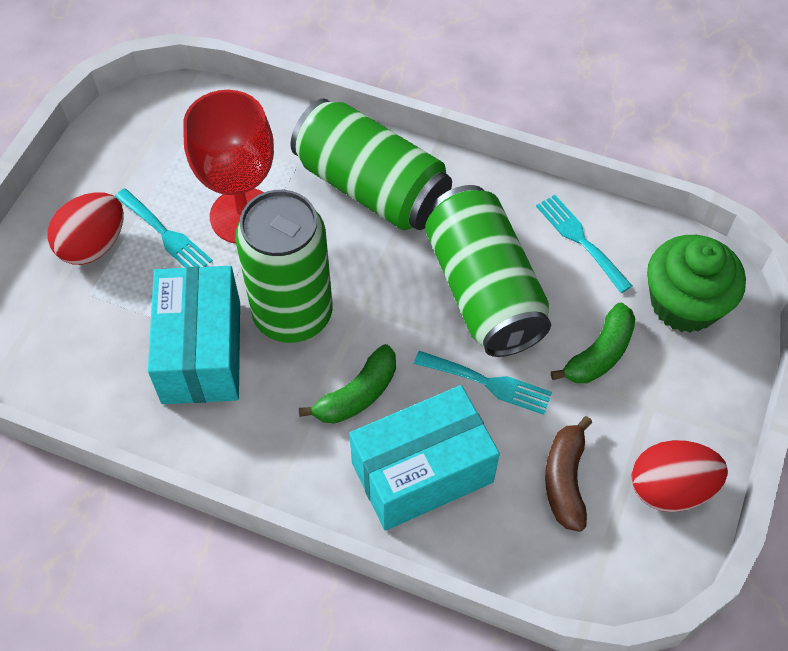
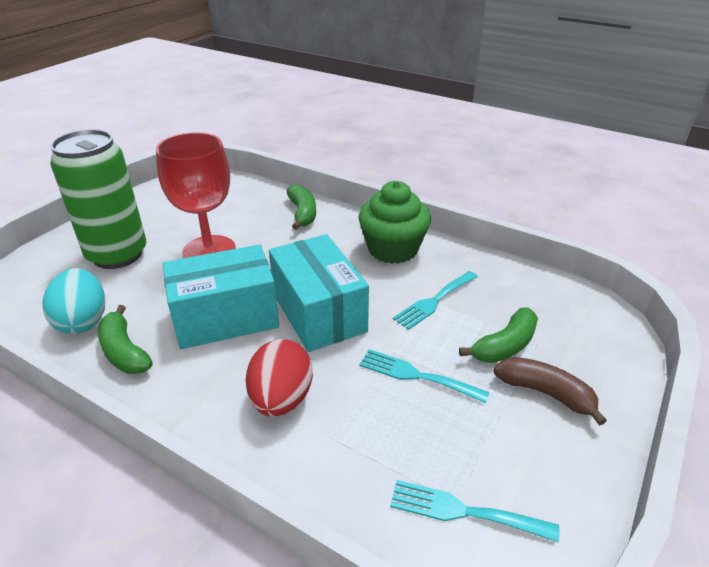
green banana: 2 -> 3
green can: 3 -> 1
red egg: 2 -> 1
turquoise egg: 0 -> 1

